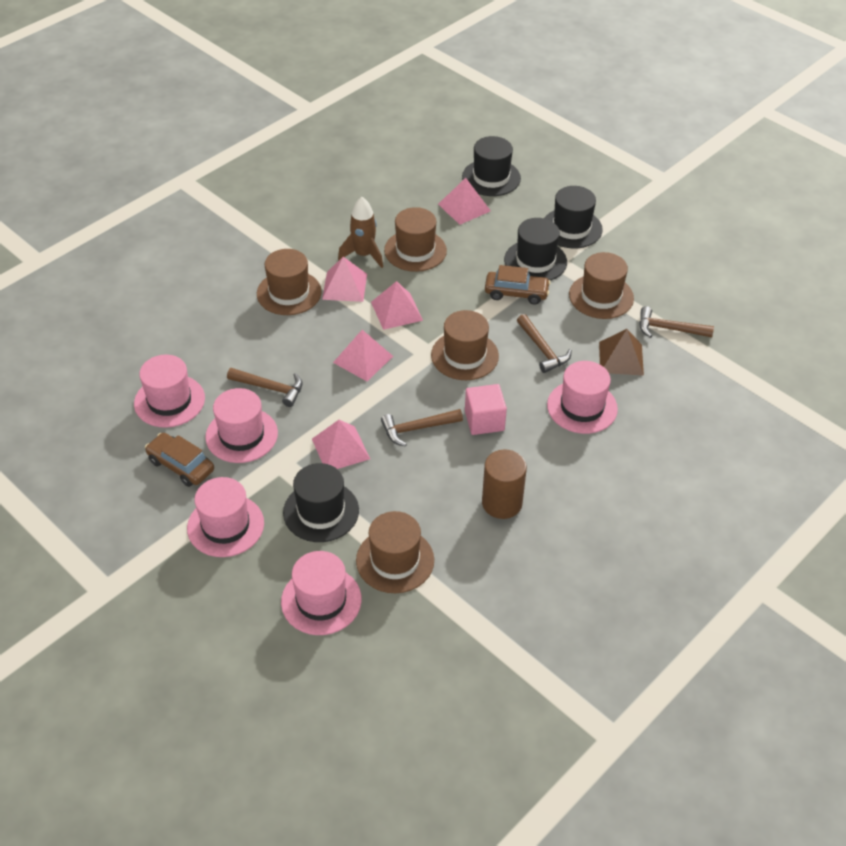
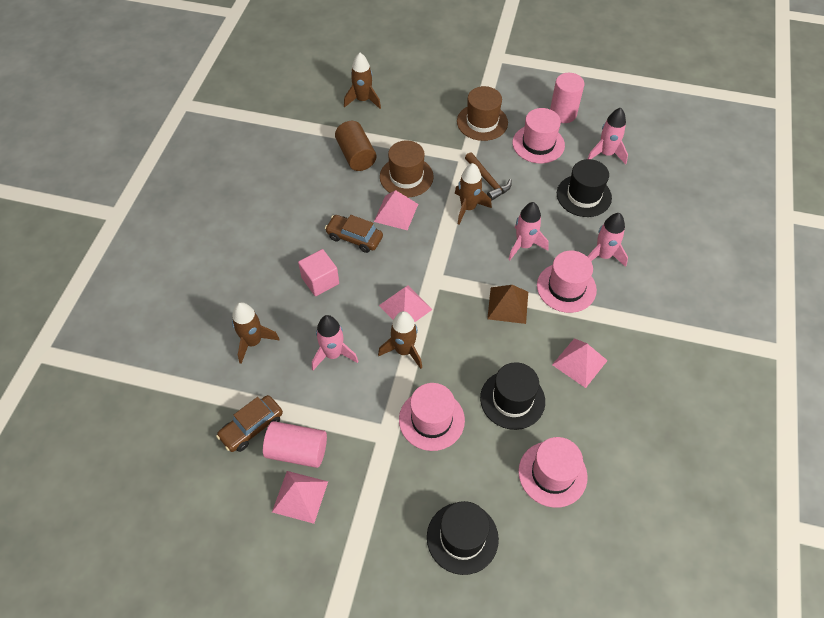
black hat: 4 -> 3
brown hammer: 4 -> 1
brown hat: 5 -> 2
brown rocket: 1 -> 4
pink cylinder: 0 -> 2
pink hat: 5 -> 4
pink pyramid: 5 -> 4
pink rocket: 0 -> 4

